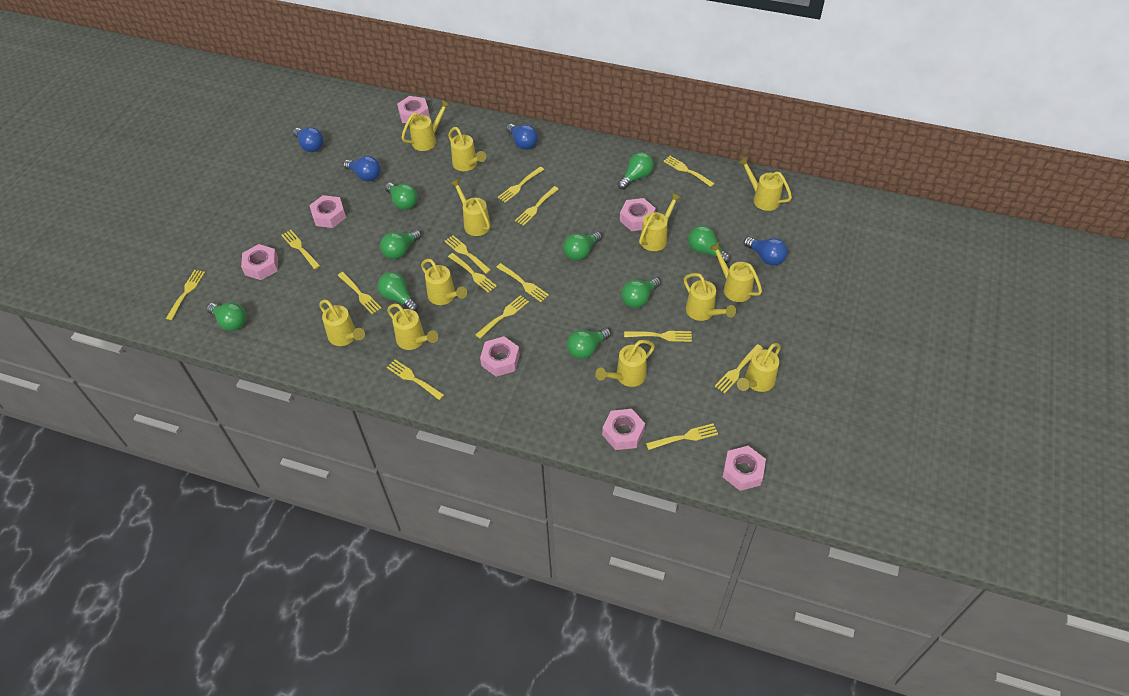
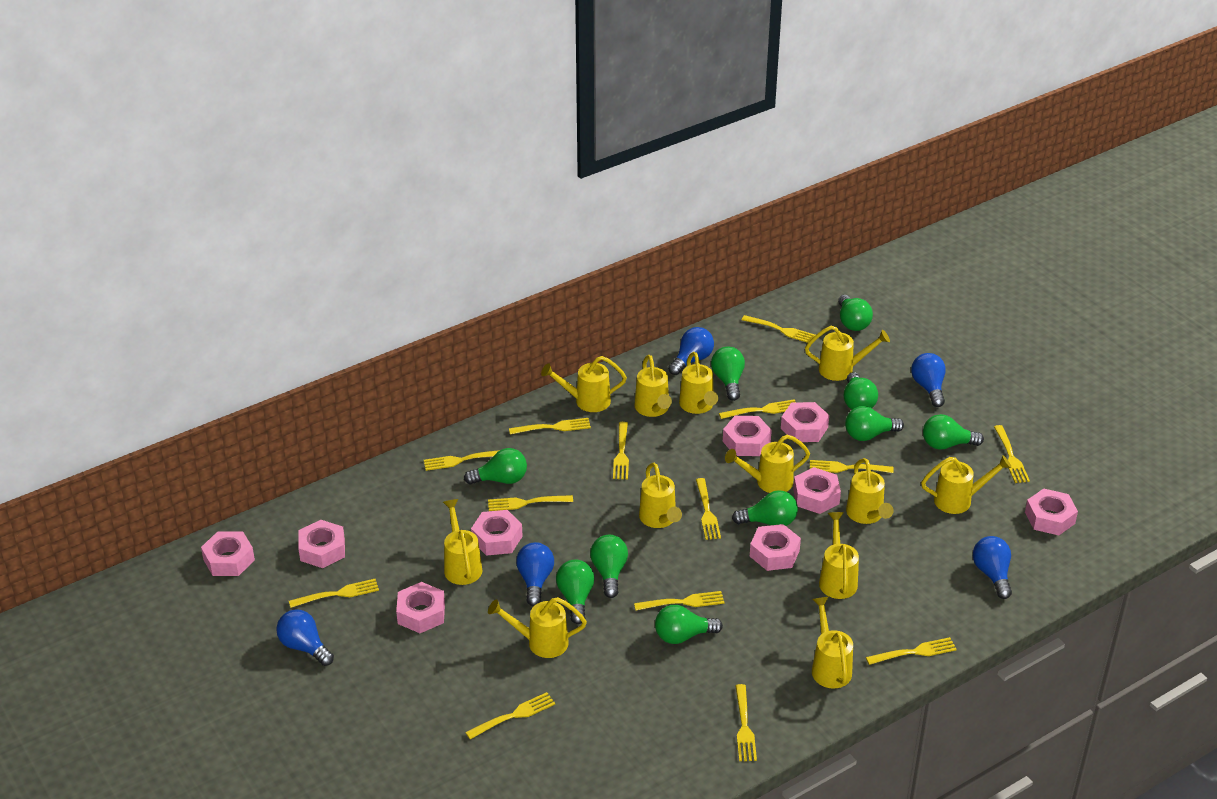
blue light bulb: 4 -> 5
green light bulb: 9 -> 10
pink nut: 7 -> 9

